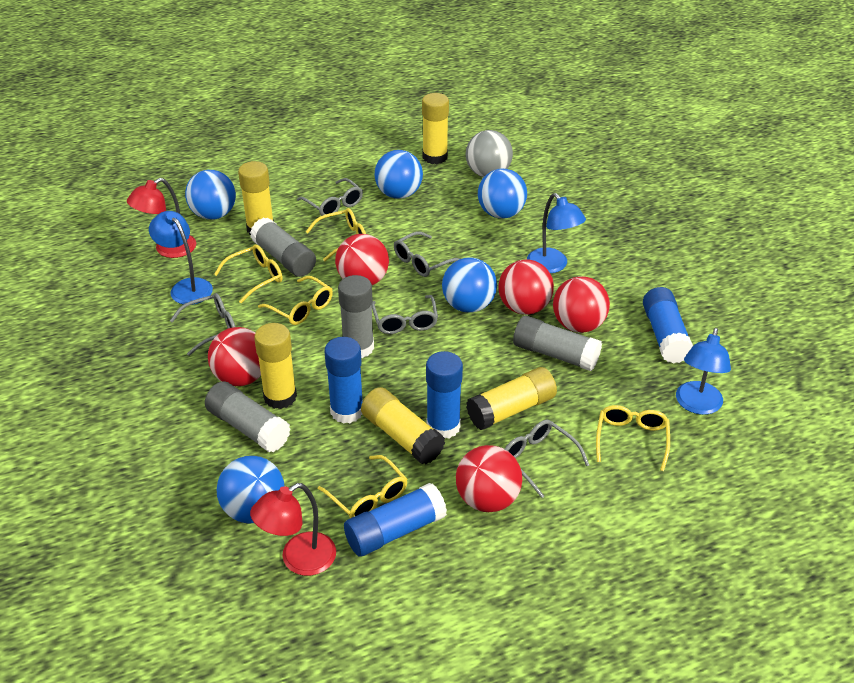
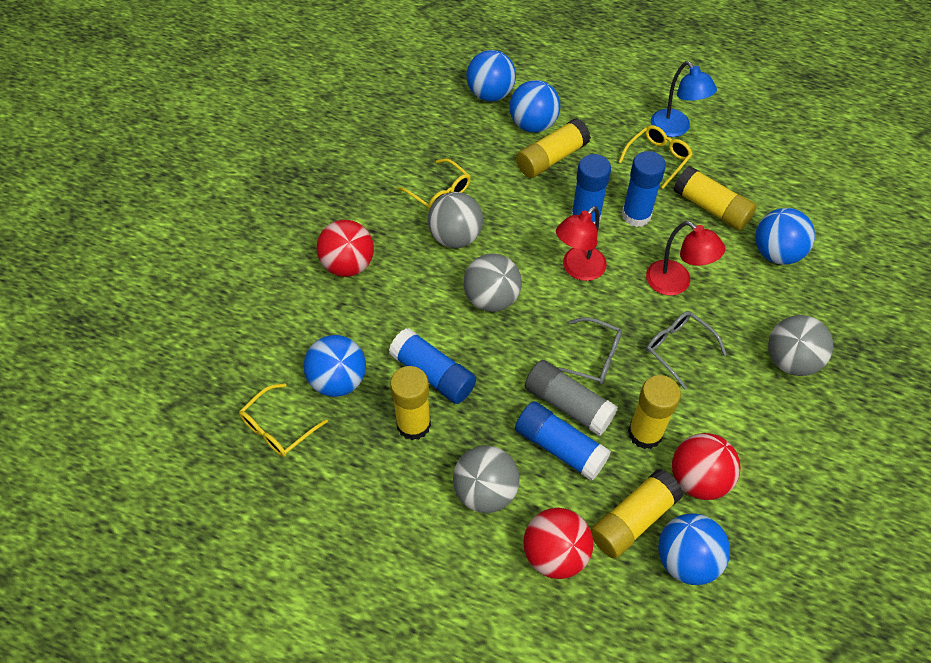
blue lamp: 3 -> 1
grey ball: 1 -> 4
grey glasses: 5 -> 2
grey glue stick: 4 -> 1
red ball: 5 -> 3
yellow glasses: 5 -> 3

